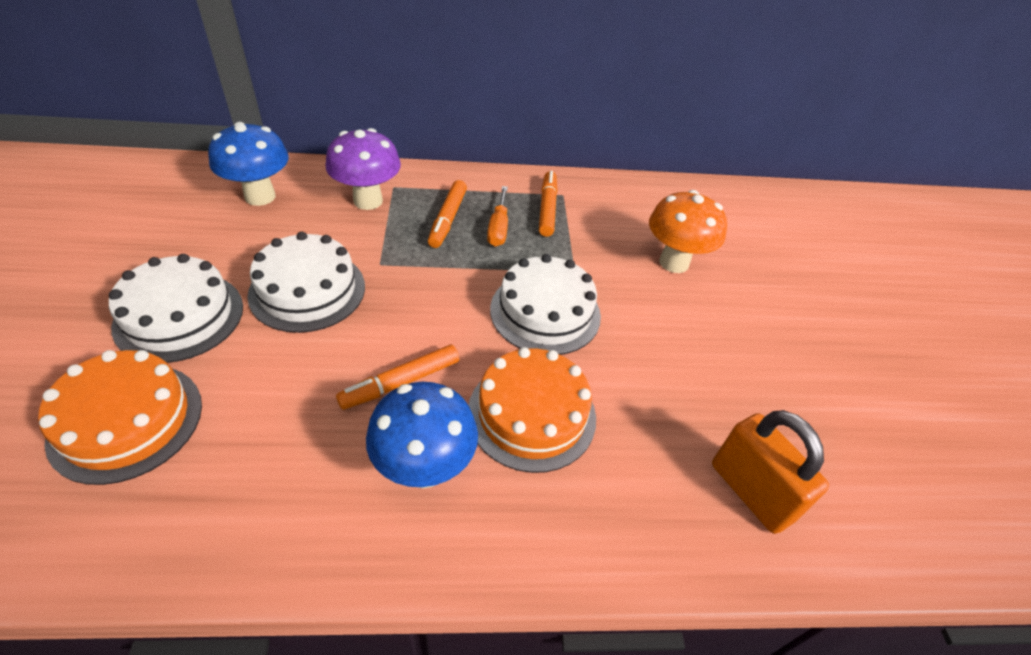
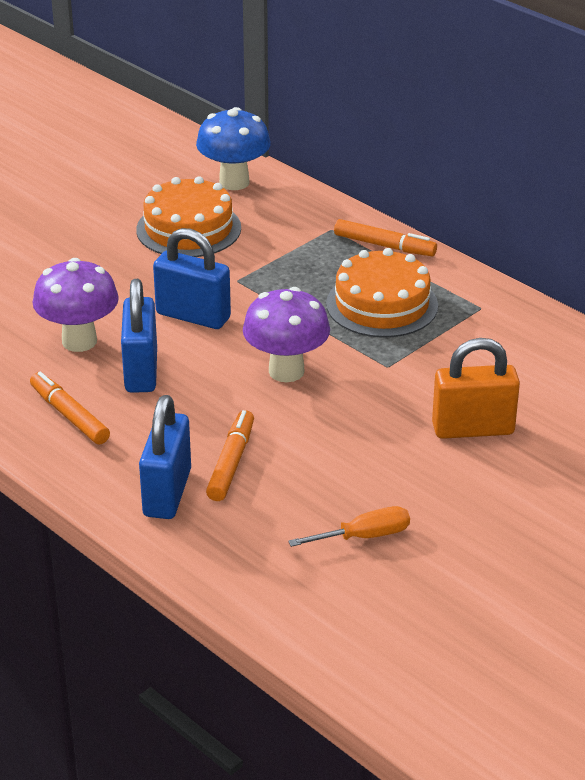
blue mushroom: 2 -> 1
blue padlock: 0 -> 3
orange mushroom: 1 -> 0
purple mushroom: 1 -> 2
white cake: 3 -> 0

